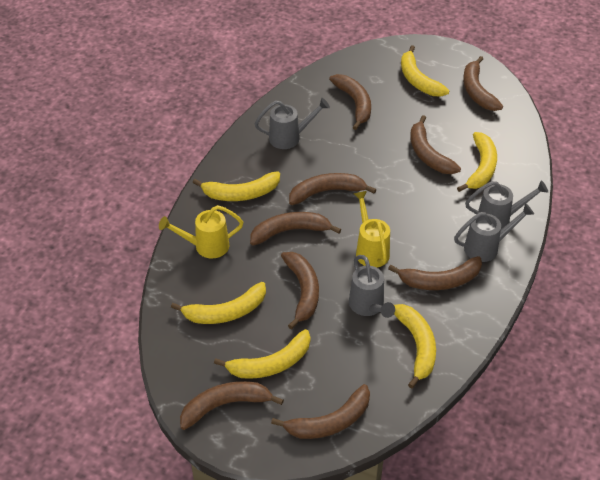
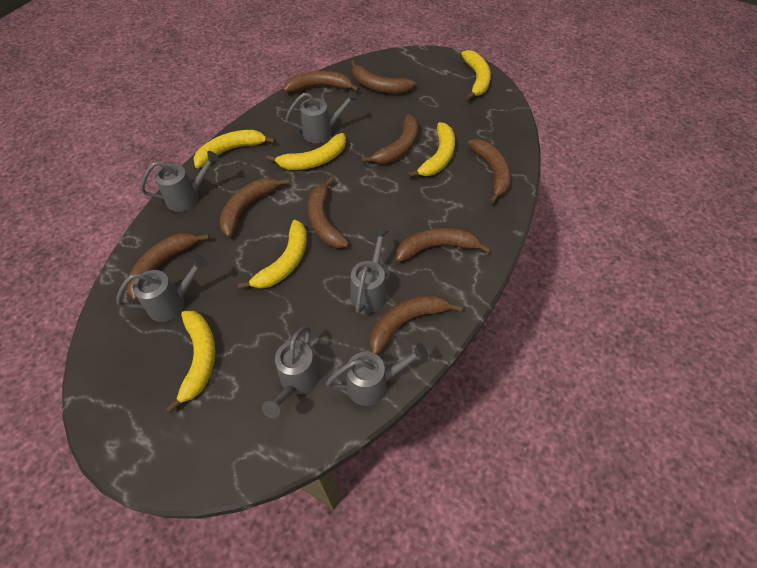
grey watering can: 4 -> 6
yellow watering can: 2 -> 0

